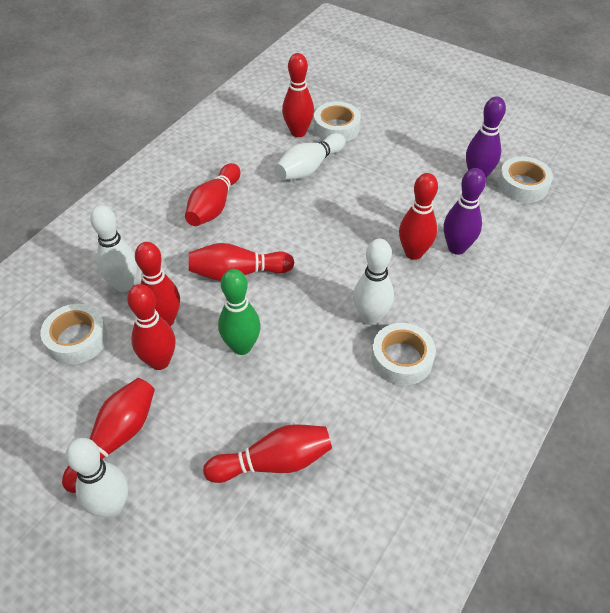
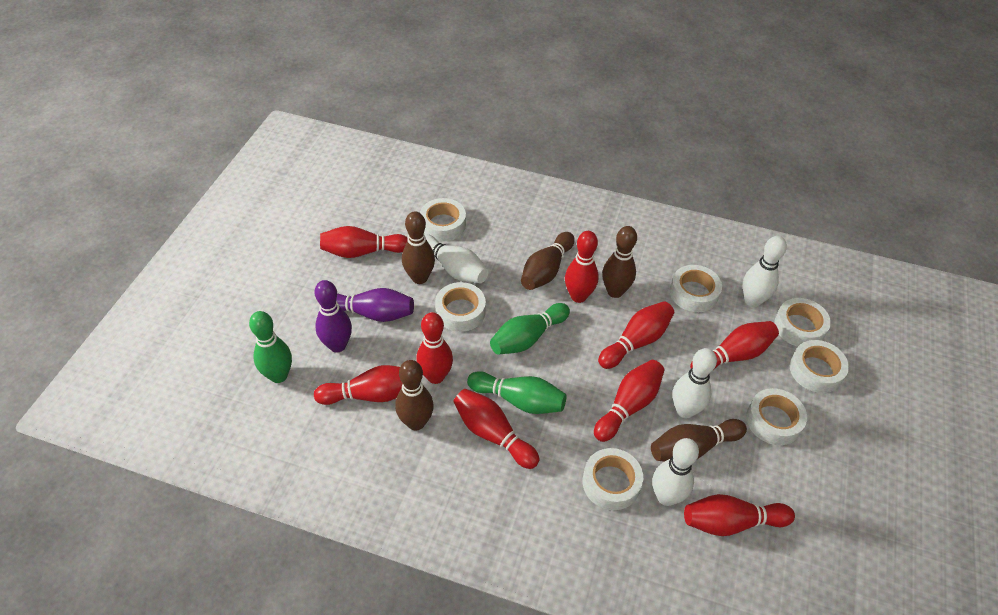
brown bowling pin: 0 -> 5
green bowling pin: 1 -> 3
red bowling pin: 8 -> 9
white tape: 4 -> 7

